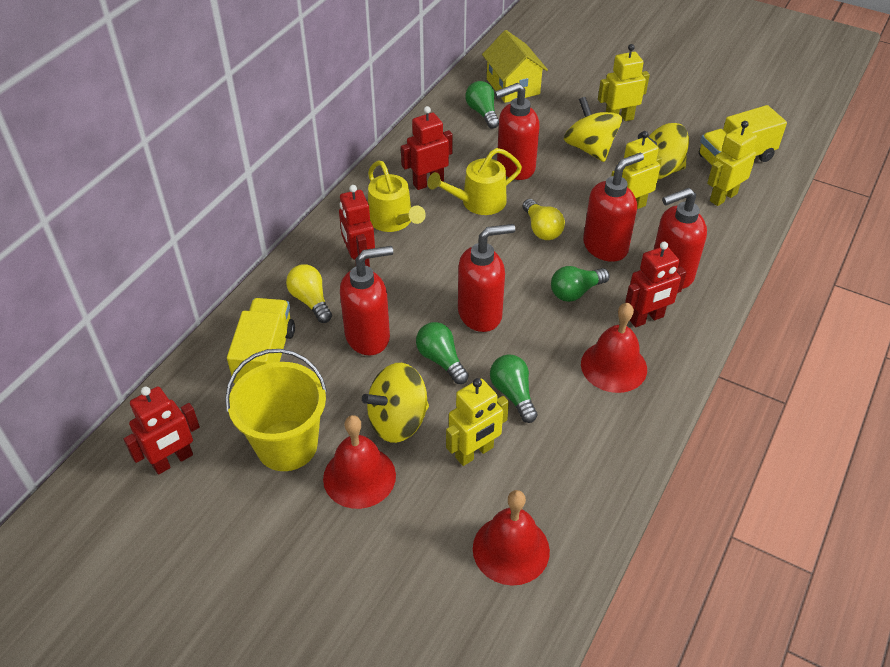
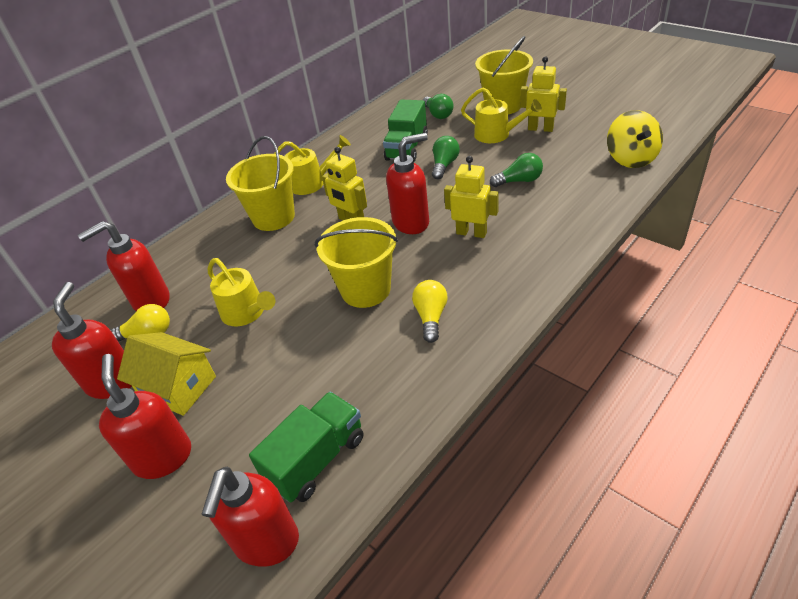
green light bulb: 4 -> 3
green truck: 0 -> 2
red bell: 3 -> 0
red robot: 4 -> 0
yellow bucket: 1 -> 3
yellow robot: 4 -> 3
yellow spinning top: 3 -> 1
yellow truck: 2 -> 0
yellow watering can: 2 -> 3

